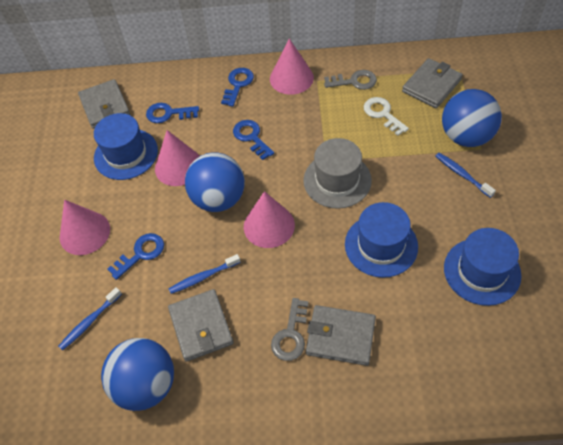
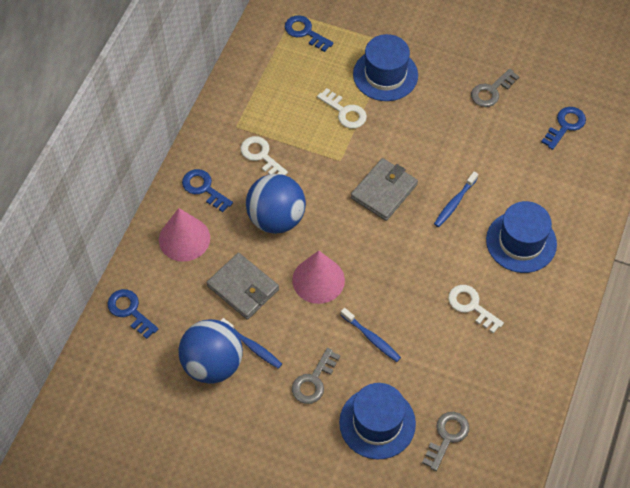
blue ball: 3 -> 2
grey hat: 1 -> 0
grey key: 2 -> 3
grey wallet: 4 -> 2
pink cone: 4 -> 2
white key: 1 -> 3

